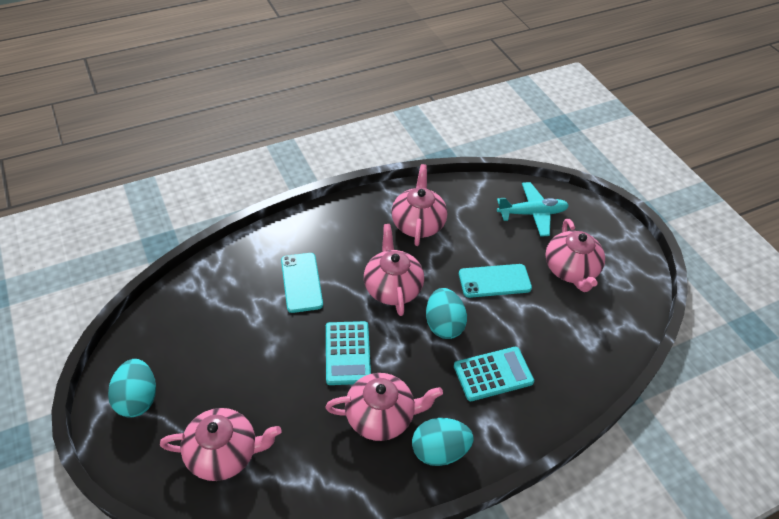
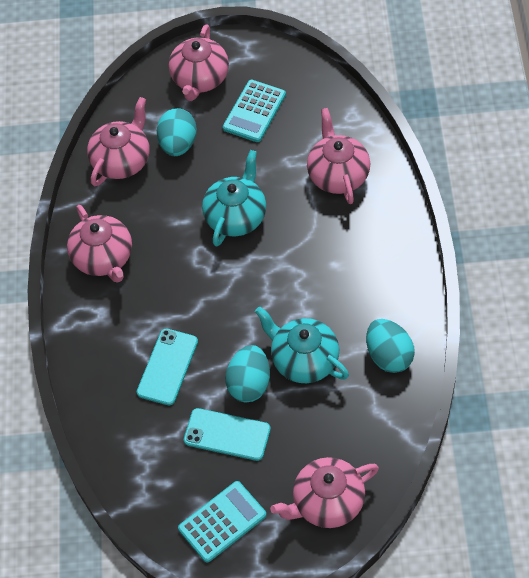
turquoise plane: 1 -> 0
turquoise teapot: 0 -> 2

